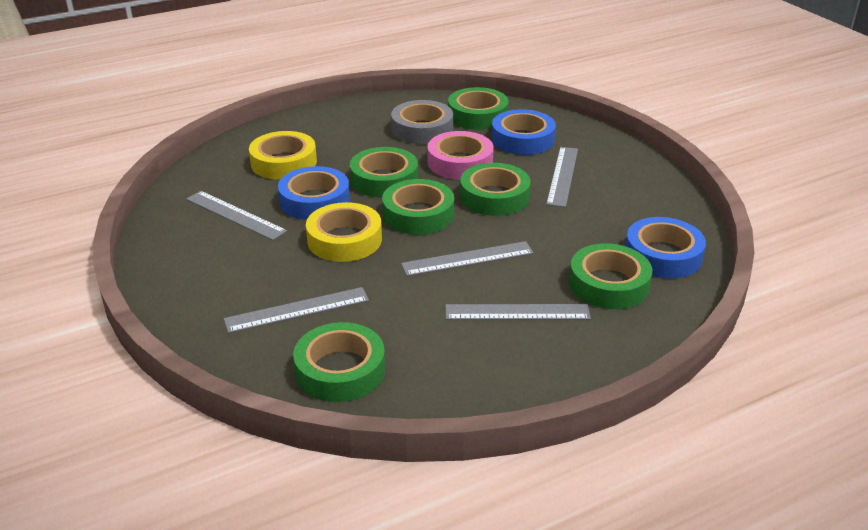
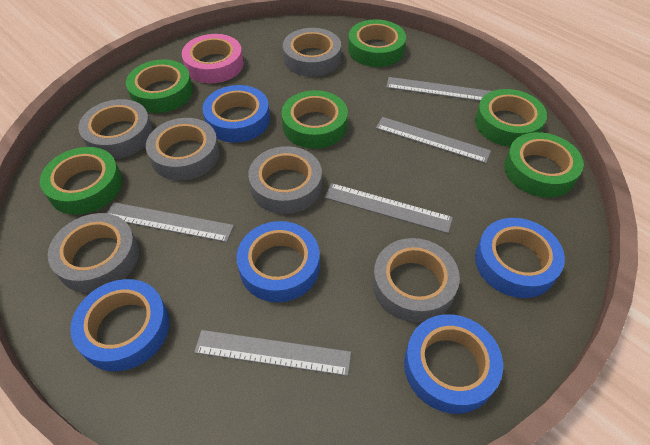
blue tape: 3 -> 5
grey tape: 1 -> 6
yellow tape: 2 -> 0

